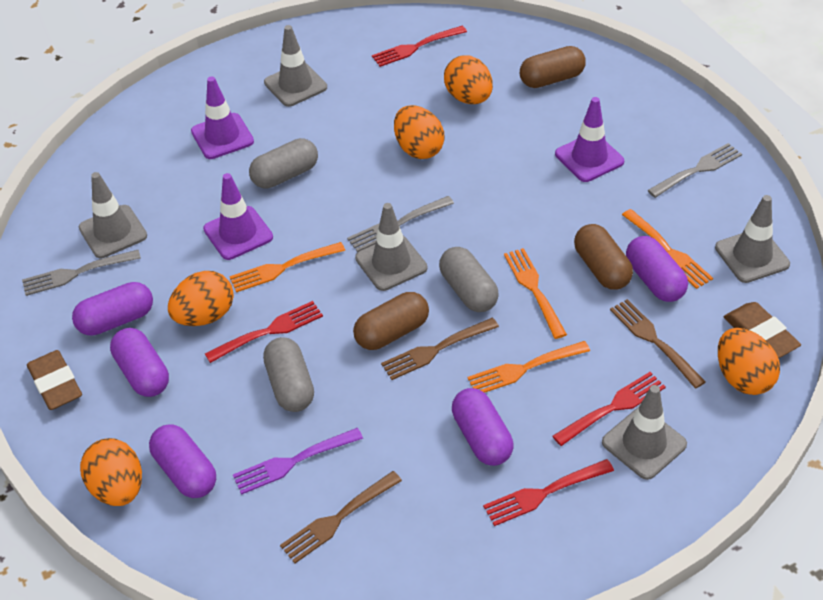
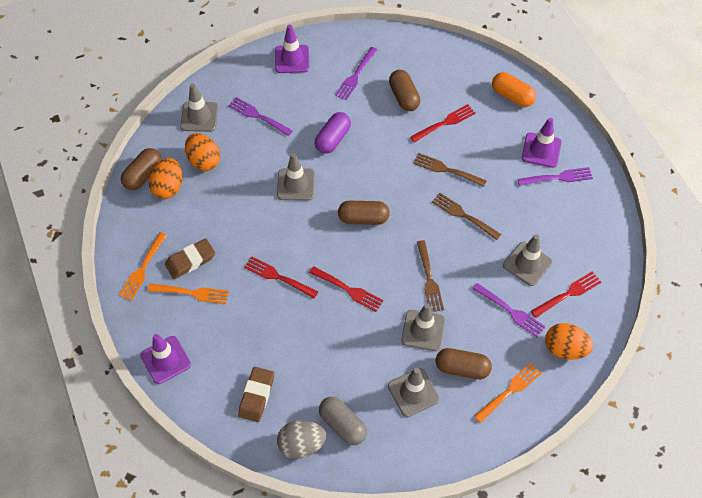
brown capsule: 3 -> 4
grey capsule: 3 -> 1
grey egg: 0 -> 1
grey fork: 3 -> 0
orange capsule: 0 -> 1
orange egg: 5 -> 3
orange fork: 4 -> 3
purple capsule: 5 -> 1
purple fork: 1 -> 4

